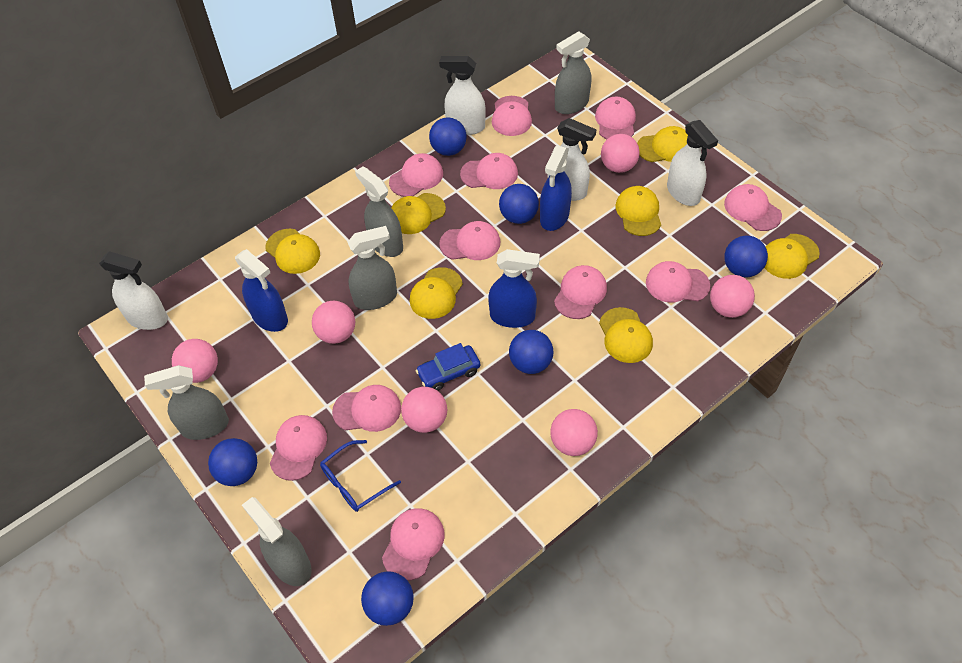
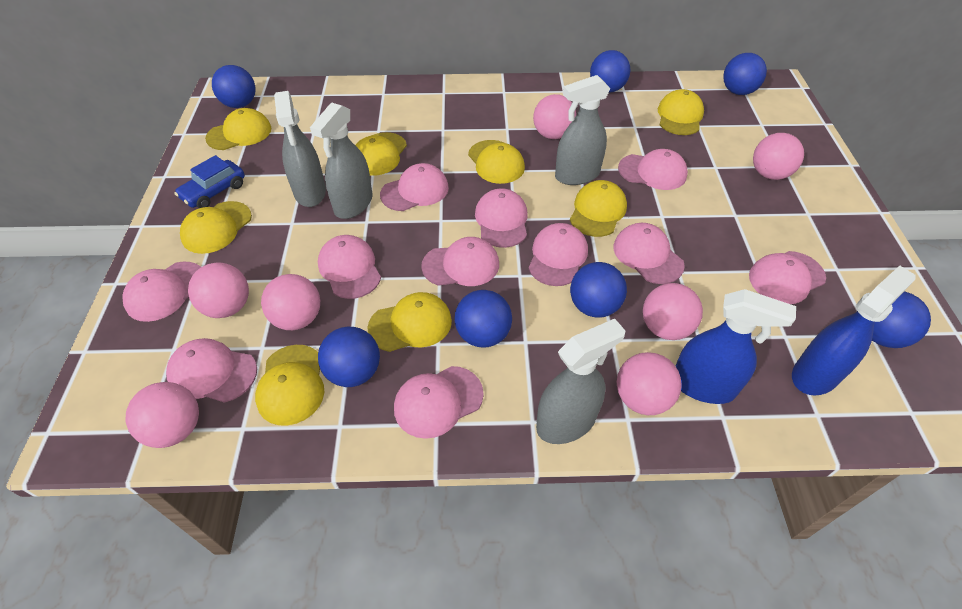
blue ball: 6 -> 7
blue glasses: 1 -> 0
blue spray bottle: 3 -> 2
grey spray bottle: 5 -> 4
pink ball: 6 -> 7
white spray bottle: 4 -> 0
yellow cap: 7 -> 8

